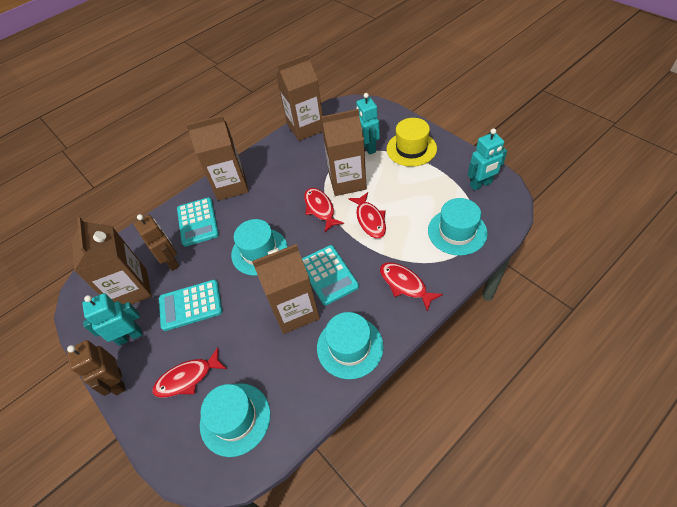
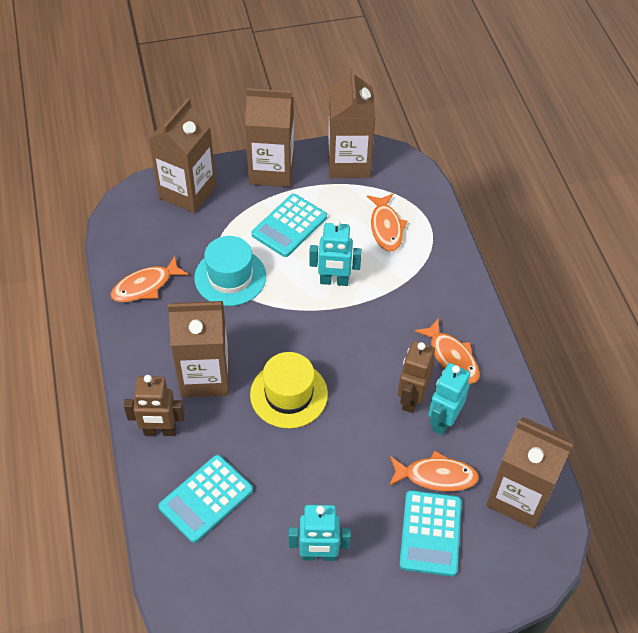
orange fish: 0 -> 4
red fish: 4 -> 0
turquoise hat: 4 -> 1

